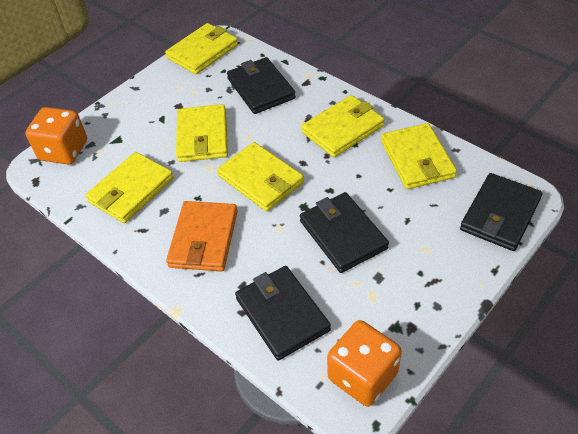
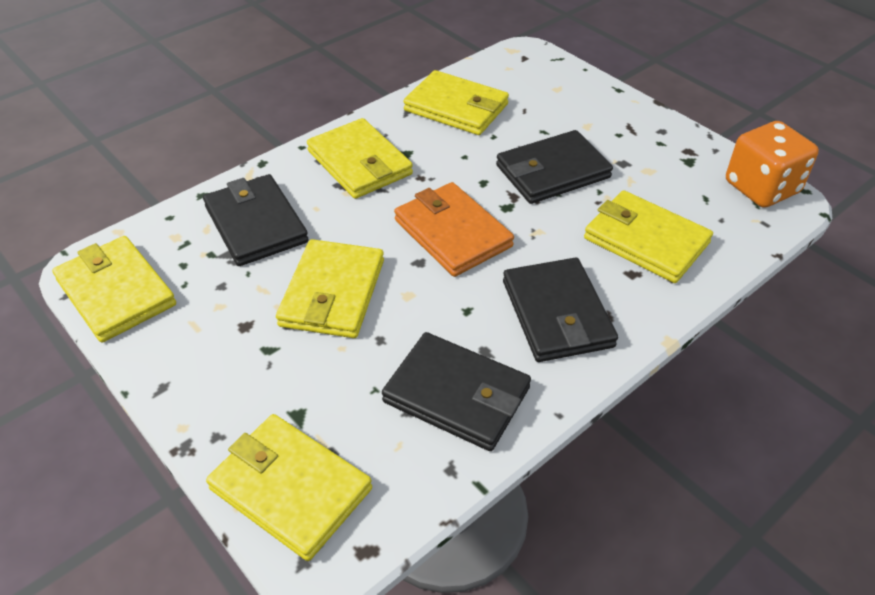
orange dice: 2 -> 1

